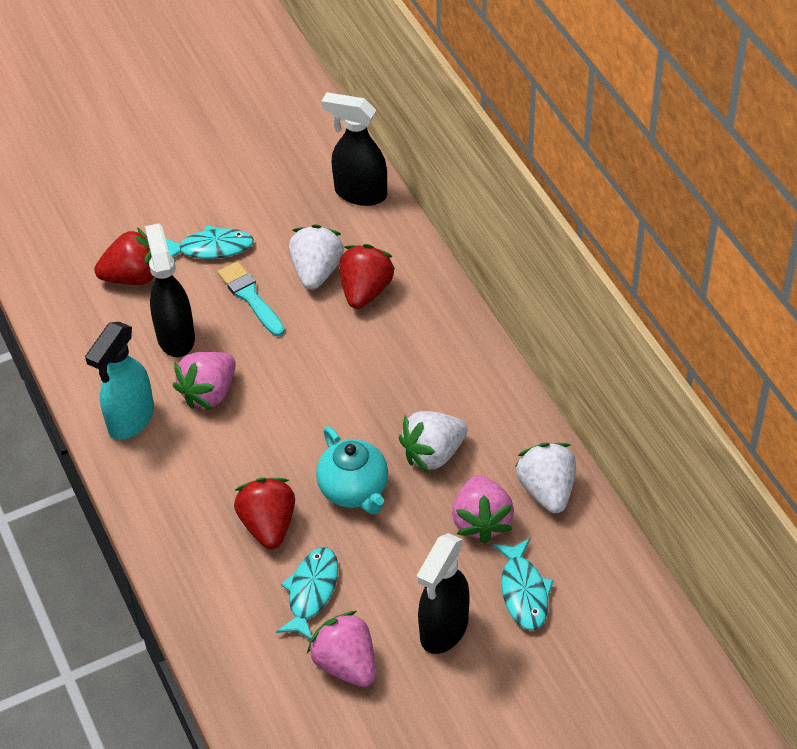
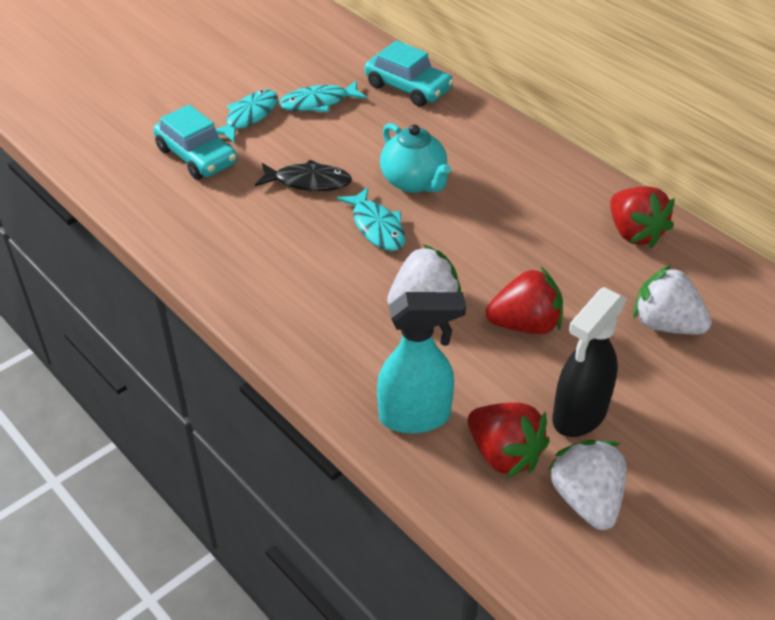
black fish: 0 -> 1
black spray bottle: 3 -> 1
pink strawberry: 3 -> 0
turquoise brush: 1 -> 0
turquoise car: 0 -> 2

